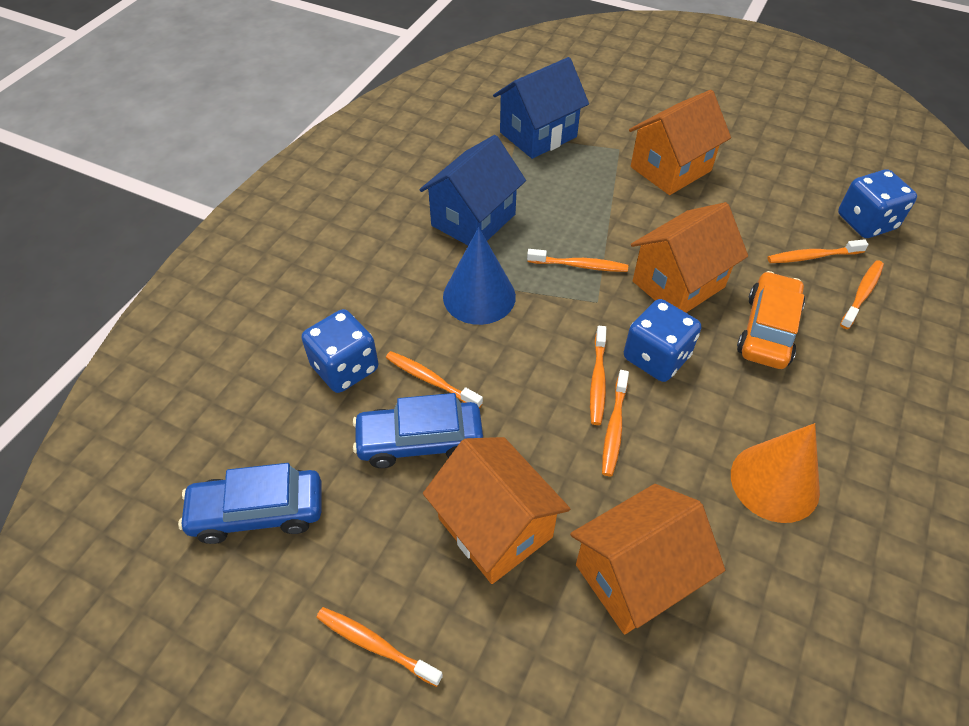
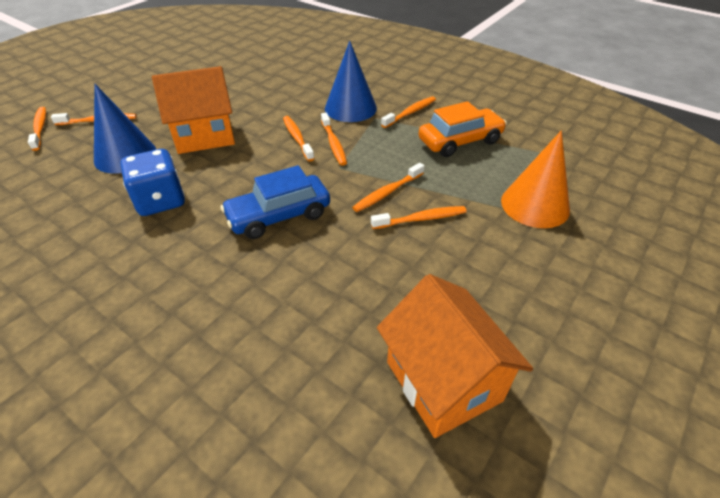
blue car: 2 -> 1
blue cone: 1 -> 2
blue dice: 3 -> 1
blue house: 2 -> 0
orange house: 4 -> 2

